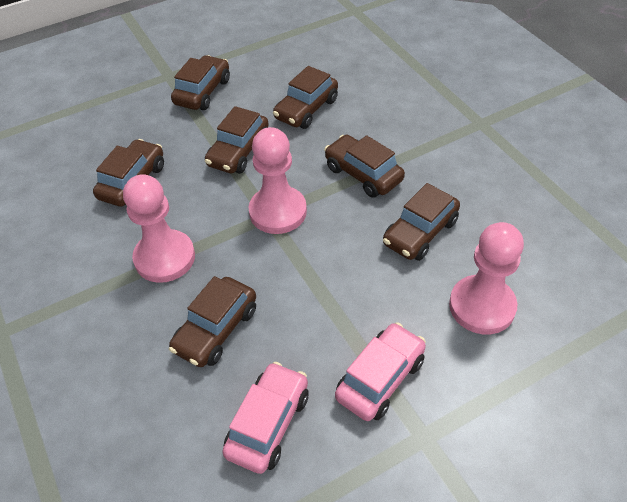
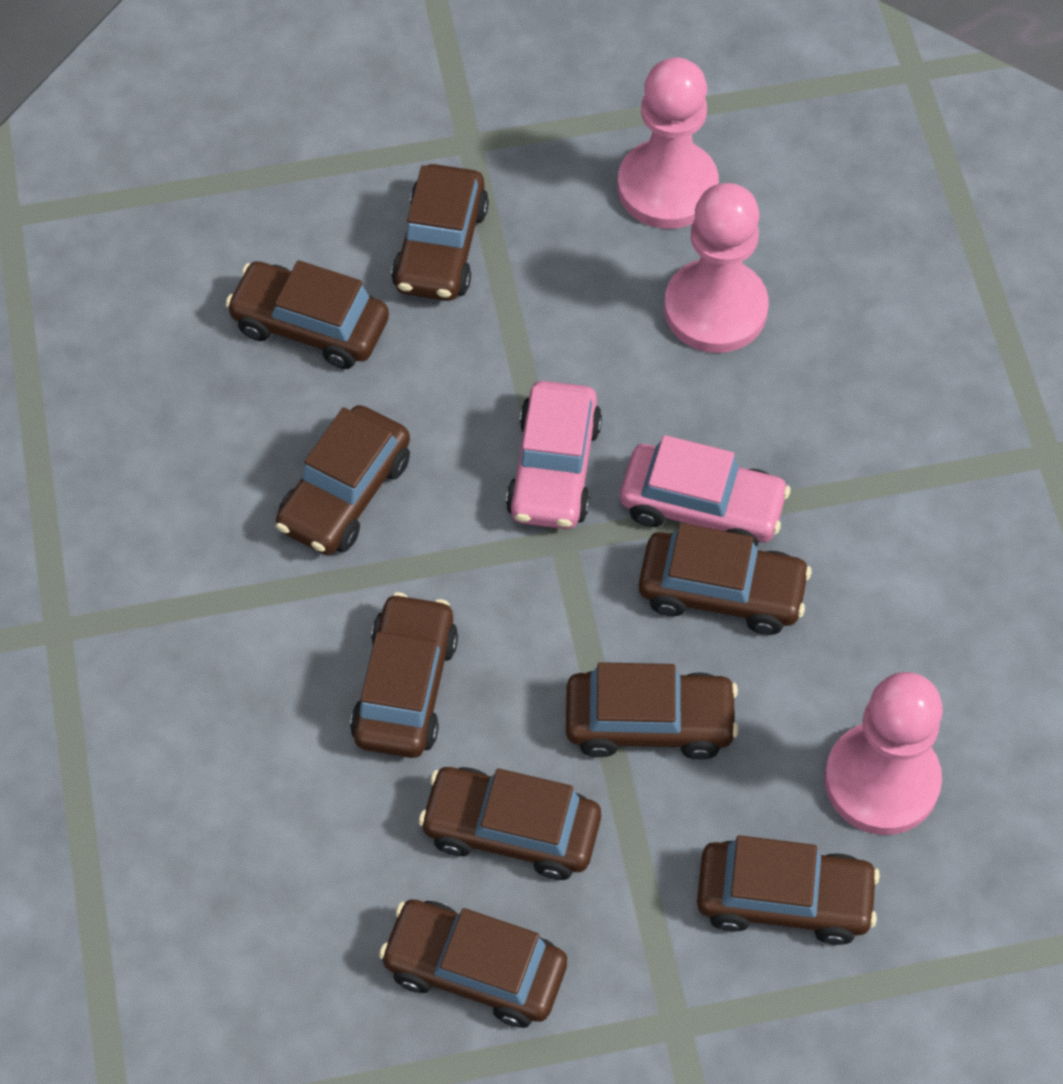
brown car: 7 -> 9

